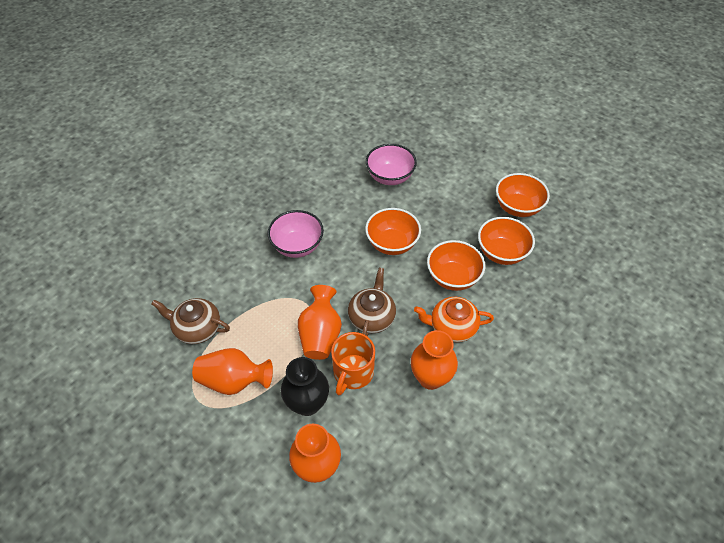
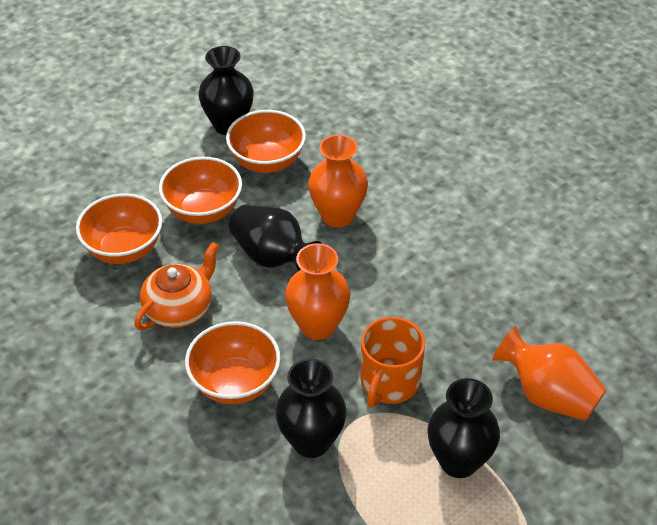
black vase: 1 -> 4
brown teapot: 2 -> 0
orange vase: 4 -> 3
pink bowl: 2 -> 0

